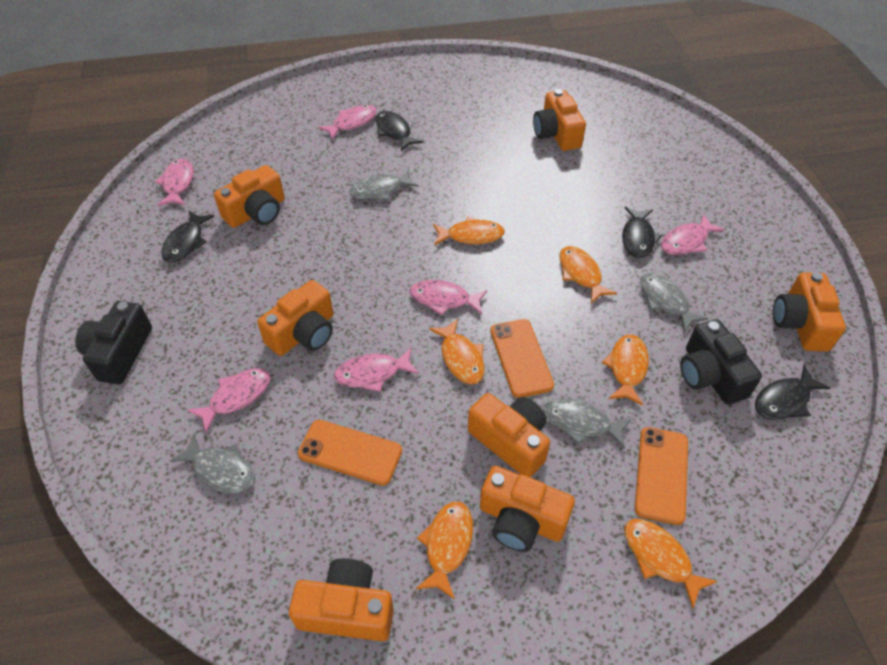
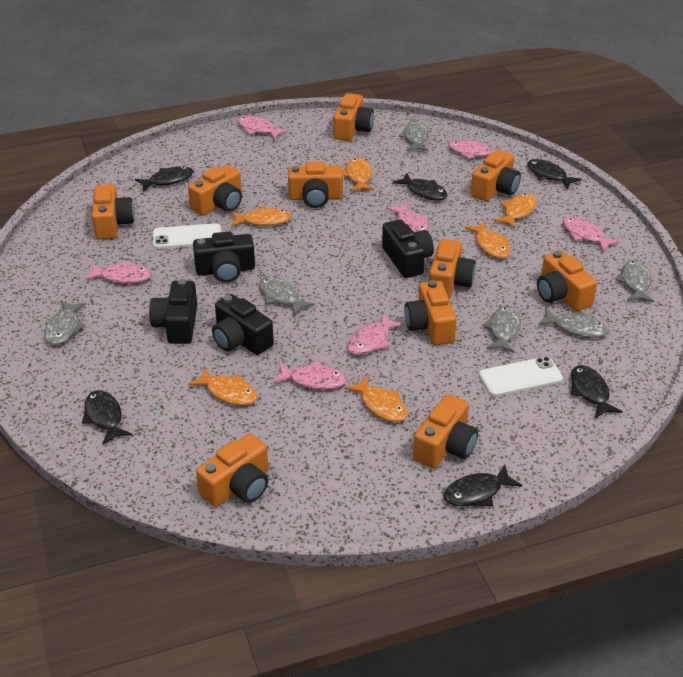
black camera: 2 -> 4
black fish: 4 -> 6
grey fish: 4 -> 6
orange camera: 7 -> 10
orange phone: 3 -> 0
pink fish: 6 -> 7
white phone: 0 -> 2

